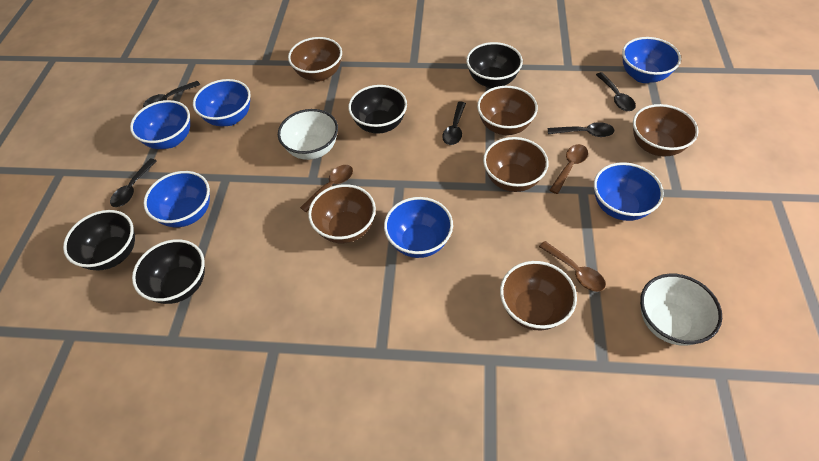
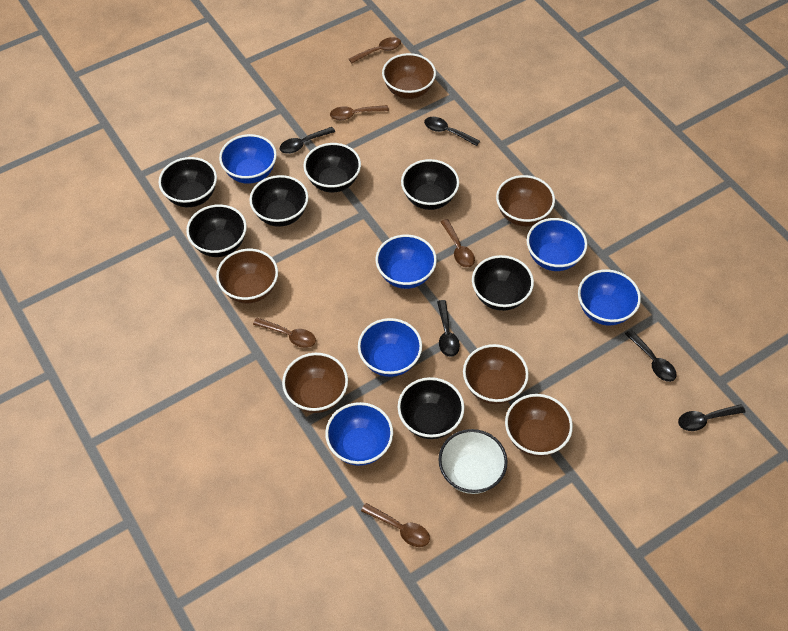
black bowl: 4 -> 7
brown spoon: 3 -> 5
white bowl: 2 -> 1

